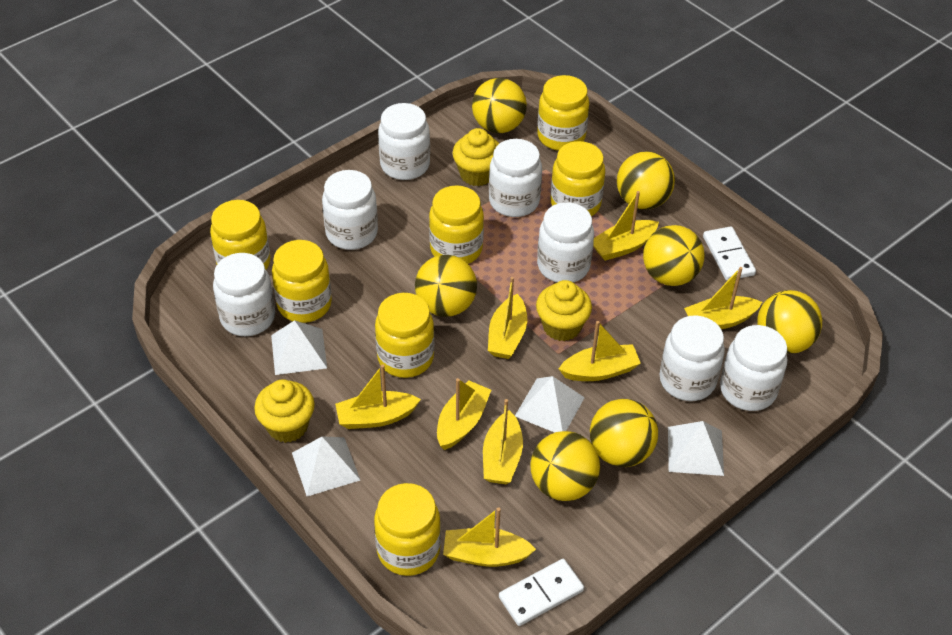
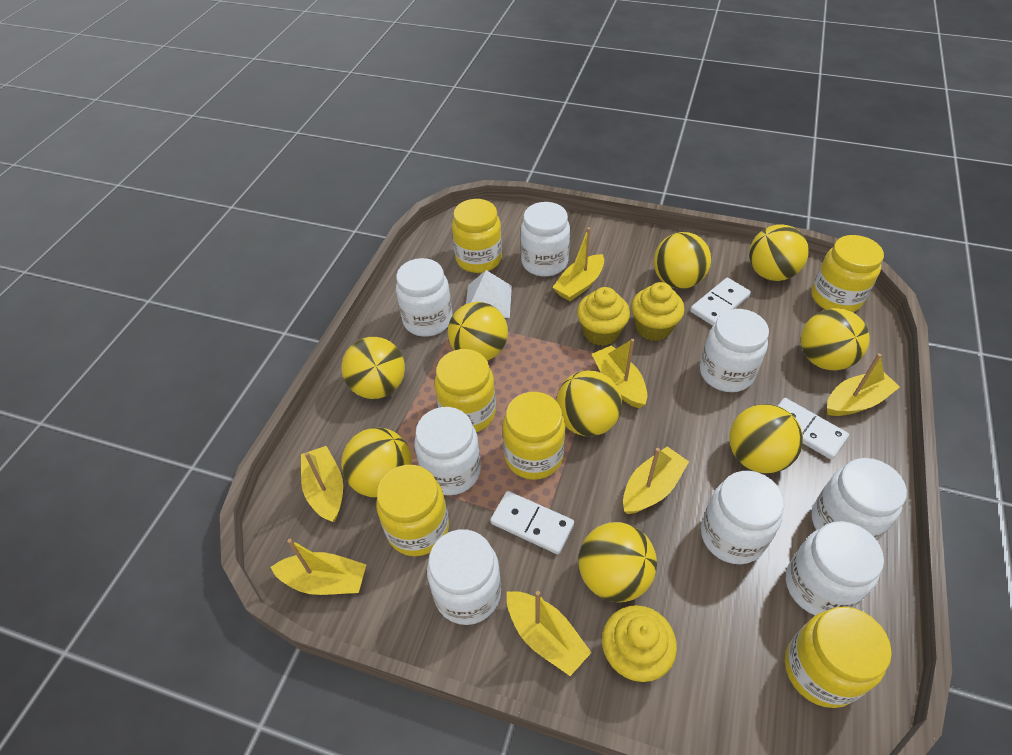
white domino: 2 -> 3
white jar: 7 -> 8
white pyramid: 4 -> 1
yellow ball: 7 -> 9
yellow boat: 8 -> 7
yellow jar: 7 -> 6

